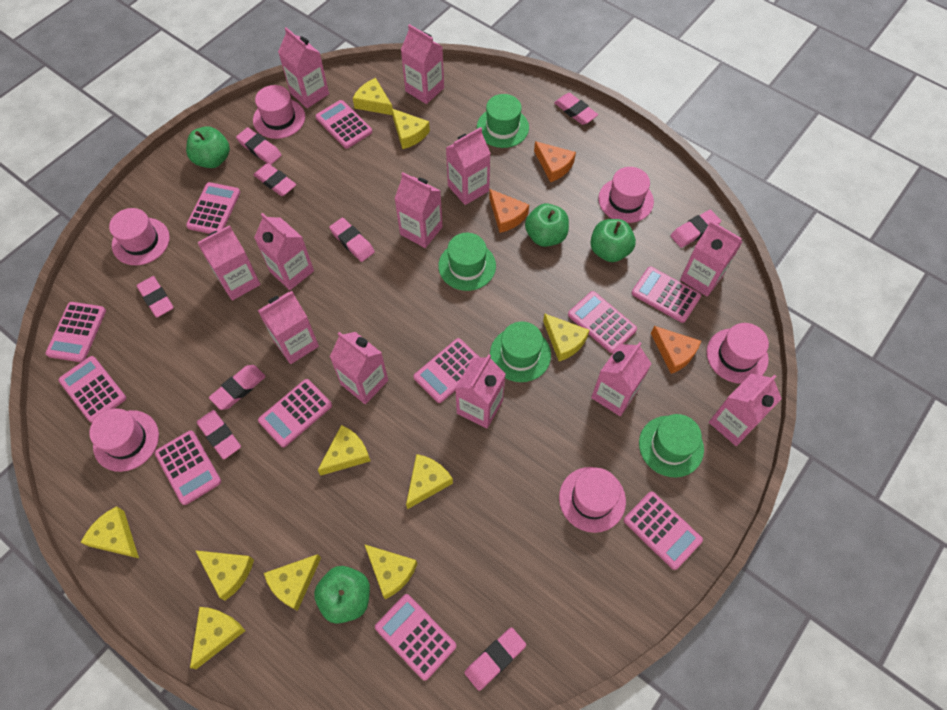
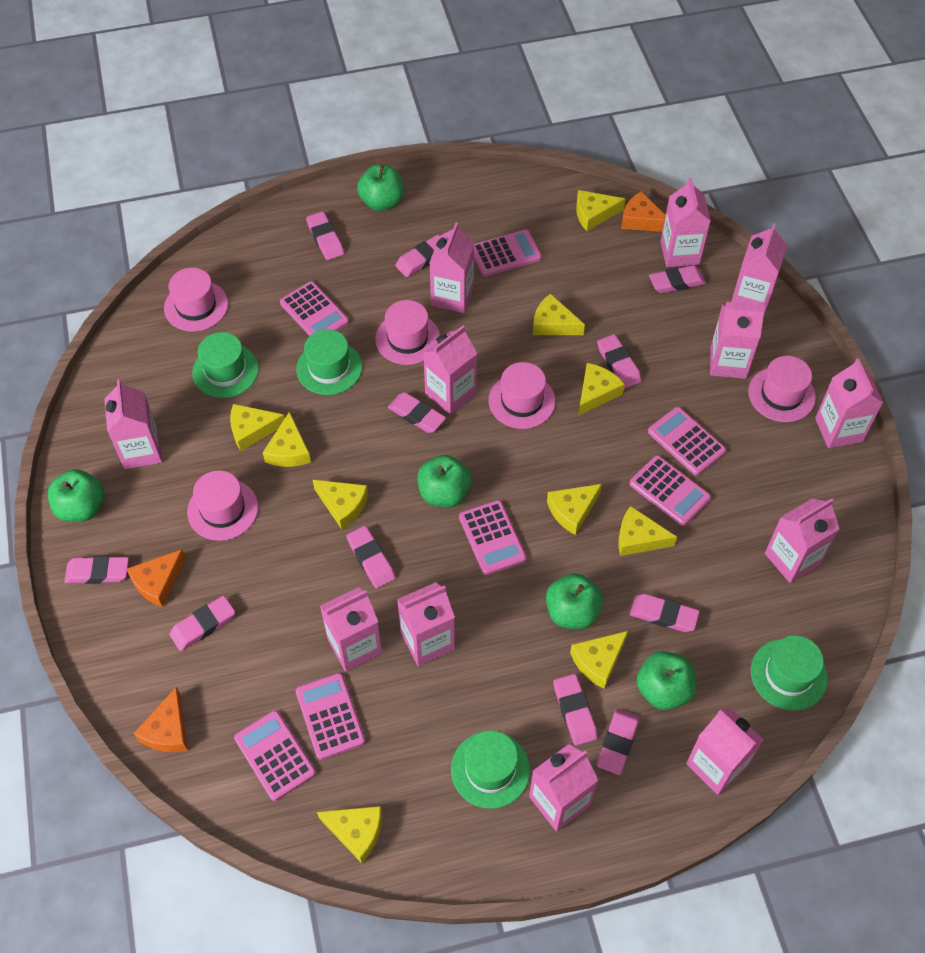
green apple: 4 -> 5
pink calculator: 11 -> 7
pink eraser: 9 -> 11
pink hat: 6 -> 5

